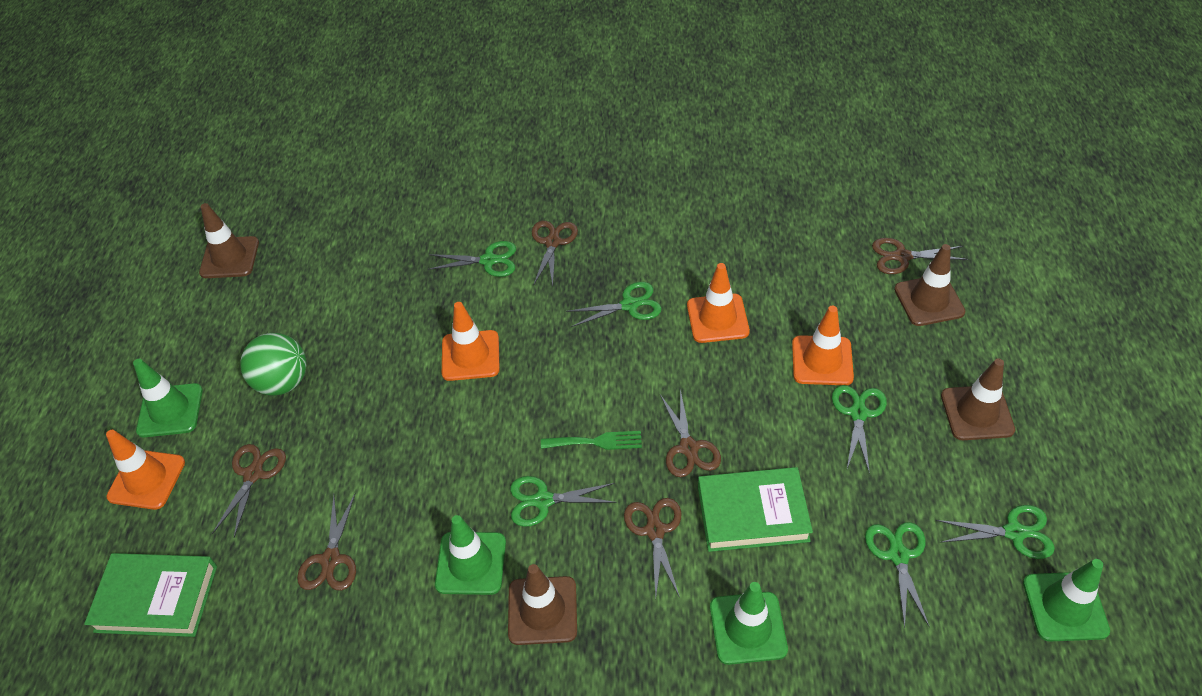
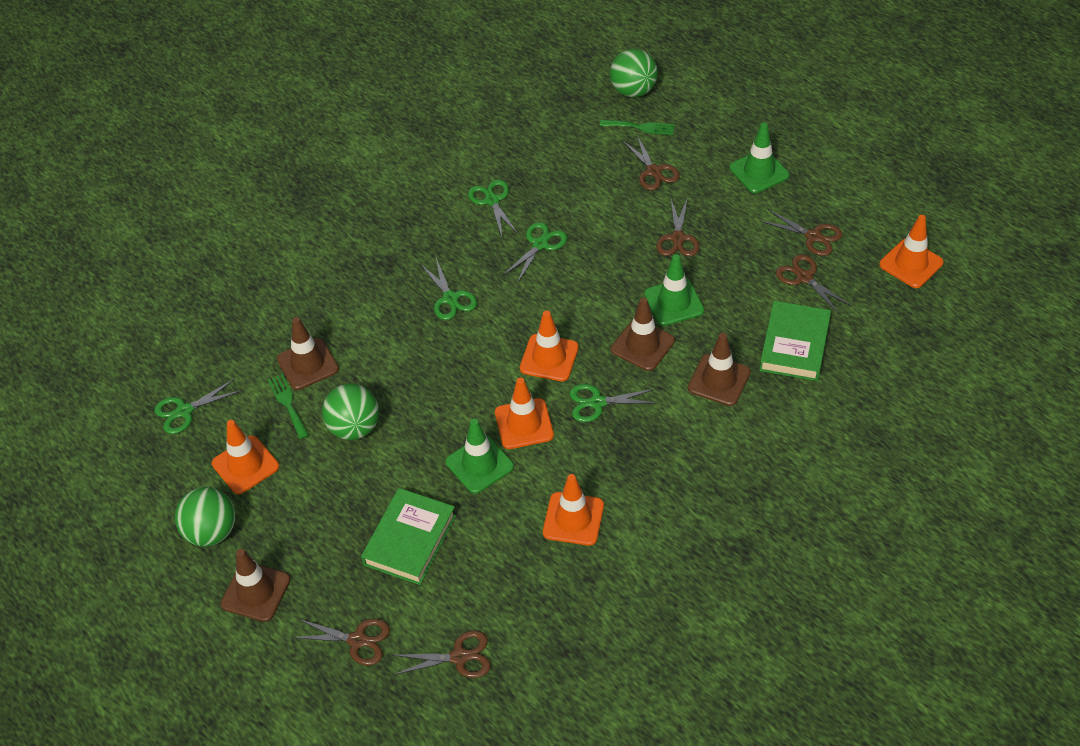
green ball: 1 -> 3
green fork: 1 -> 2
green scissors: 6 -> 5
green traffic cone: 4 -> 3
orange traffic cone: 4 -> 5

